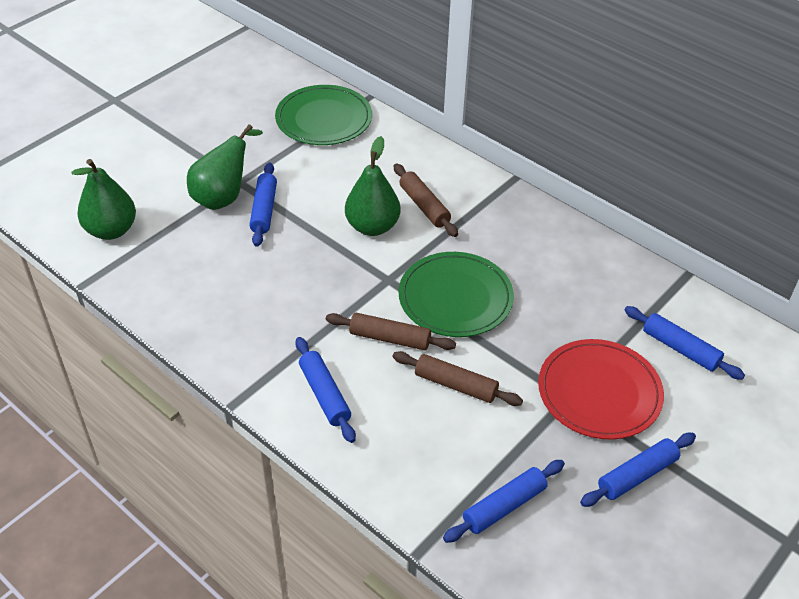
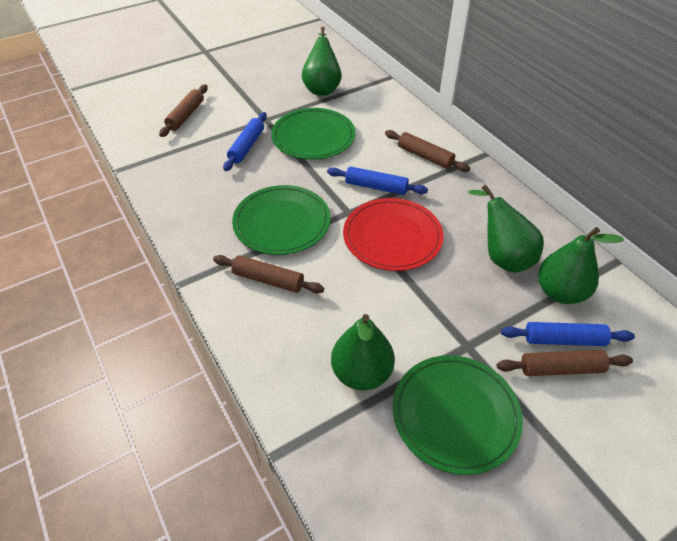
blue rolling pin: 5 -> 3
brown rolling pin: 3 -> 4
green pear: 3 -> 4
green plate: 2 -> 3

